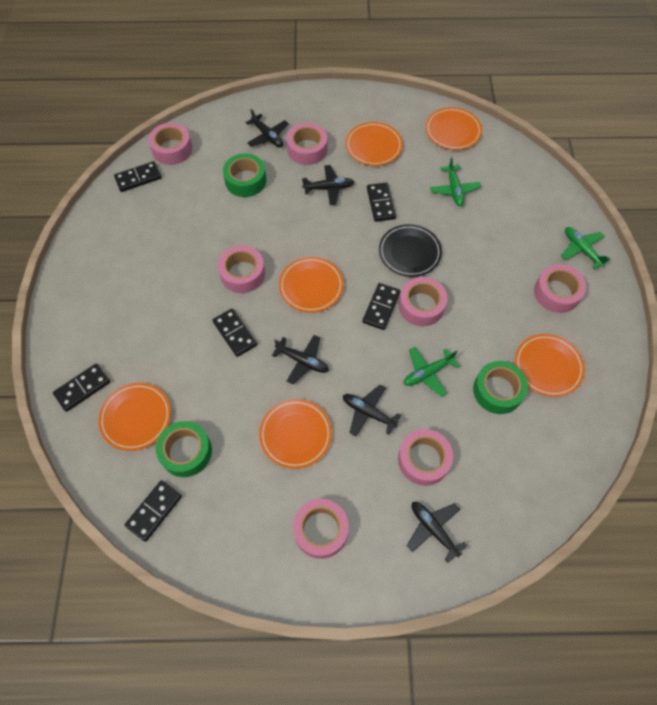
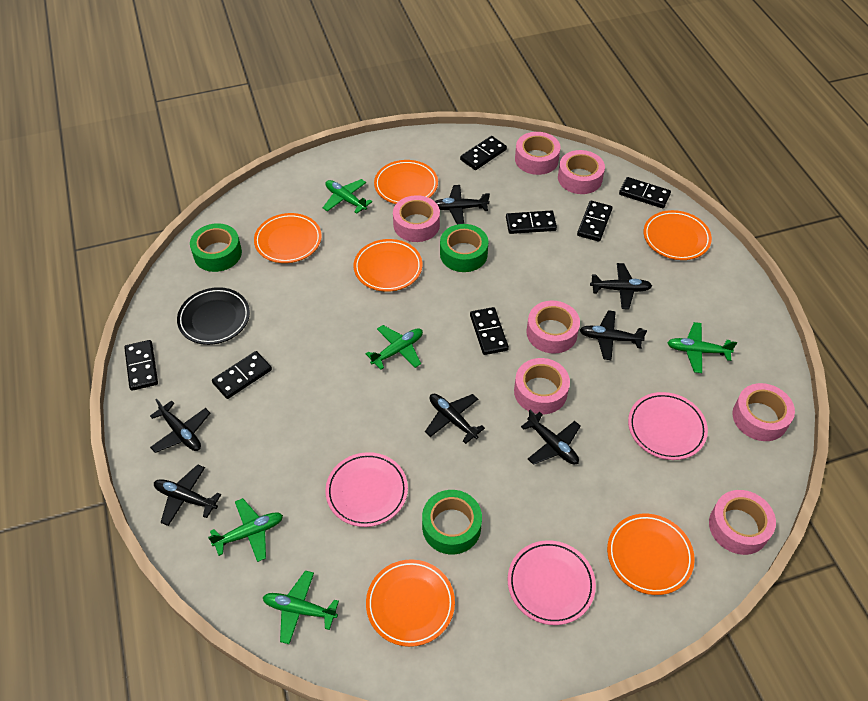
black domino: 6 -> 7
black plane: 5 -> 7
green plane: 3 -> 5
pink plate: 0 -> 3

